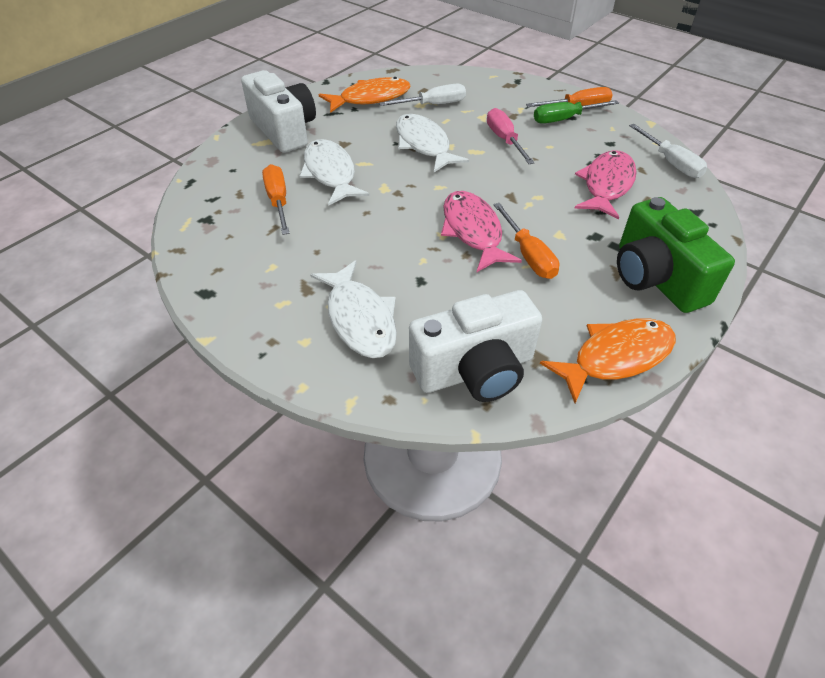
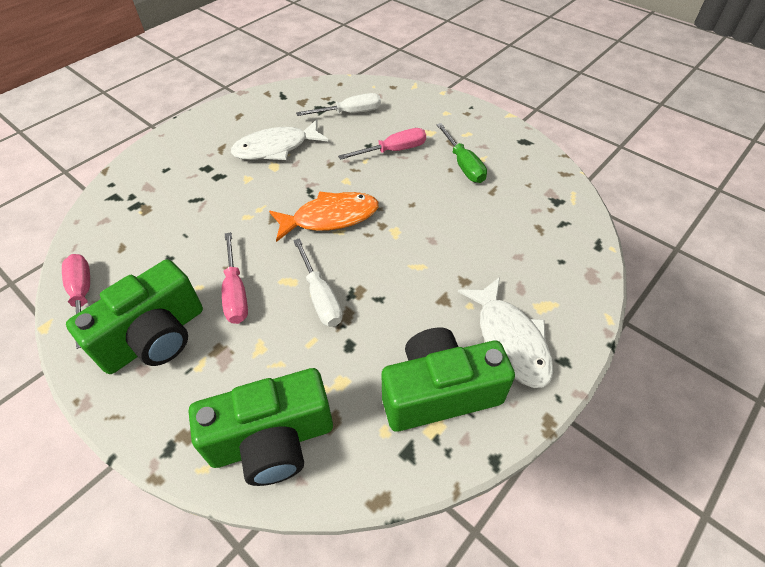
green camera: 1 -> 3
orange fish: 2 -> 1
orange screwdriver: 3 -> 0
pink fish: 2 -> 0
pink screwdriver: 1 -> 3
white camera: 2 -> 0
white fish: 3 -> 2

